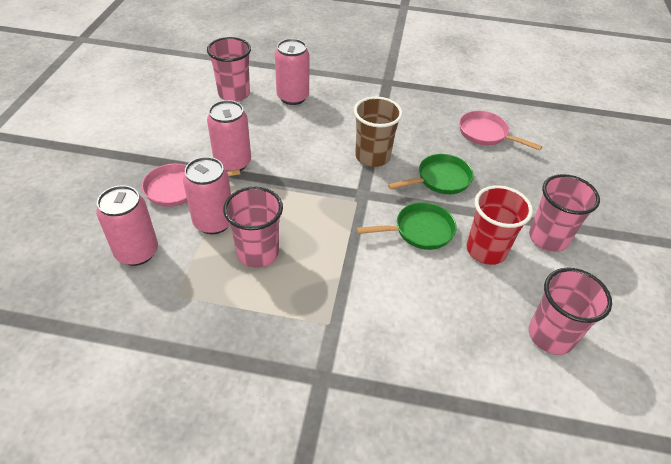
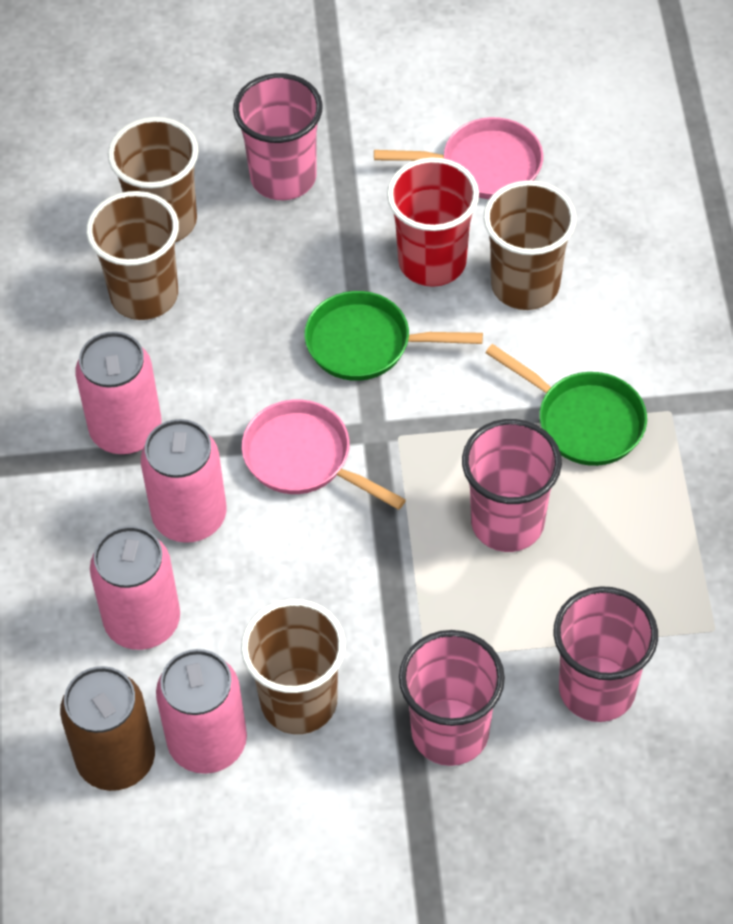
brown can: 0 -> 1
brown cup: 1 -> 4

